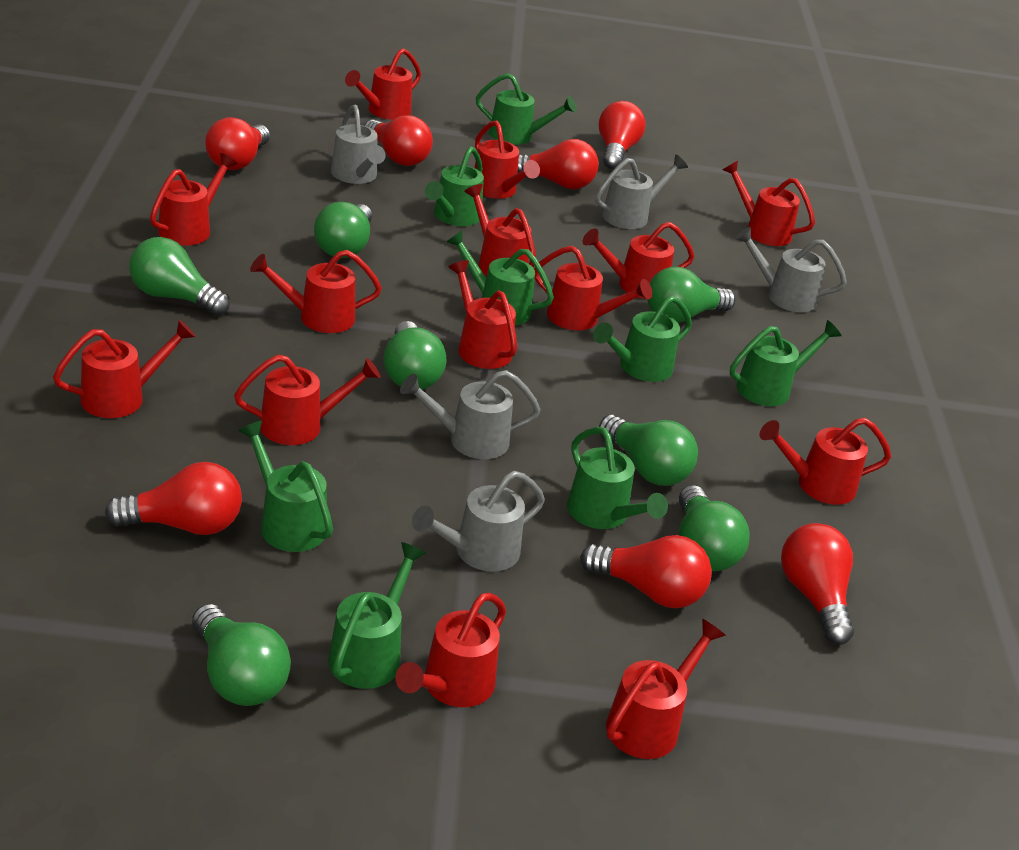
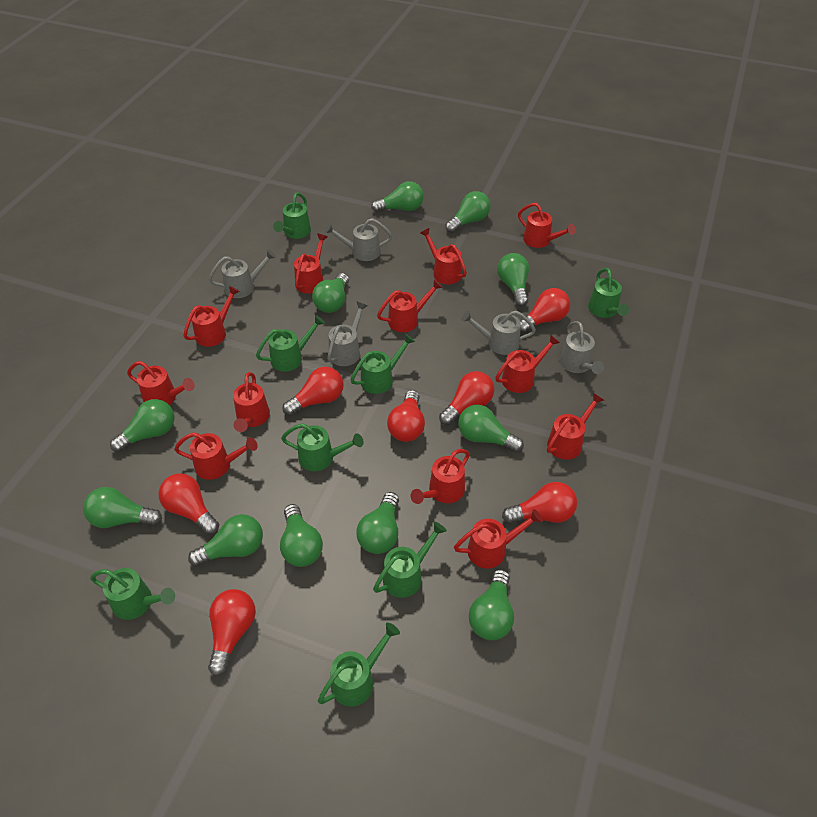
green light bulb: 7 -> 11
red watering can: 14 -> 12

